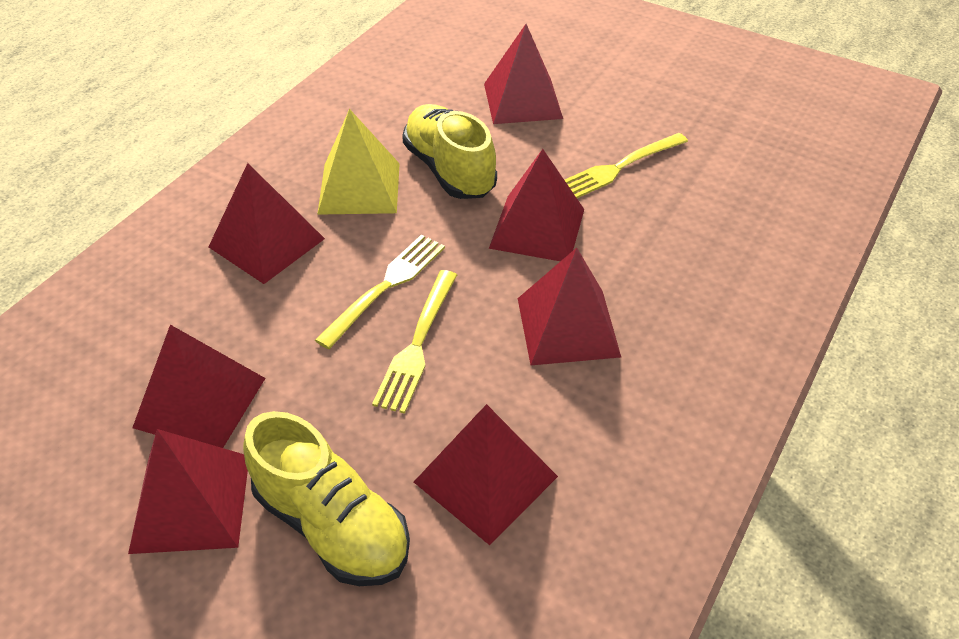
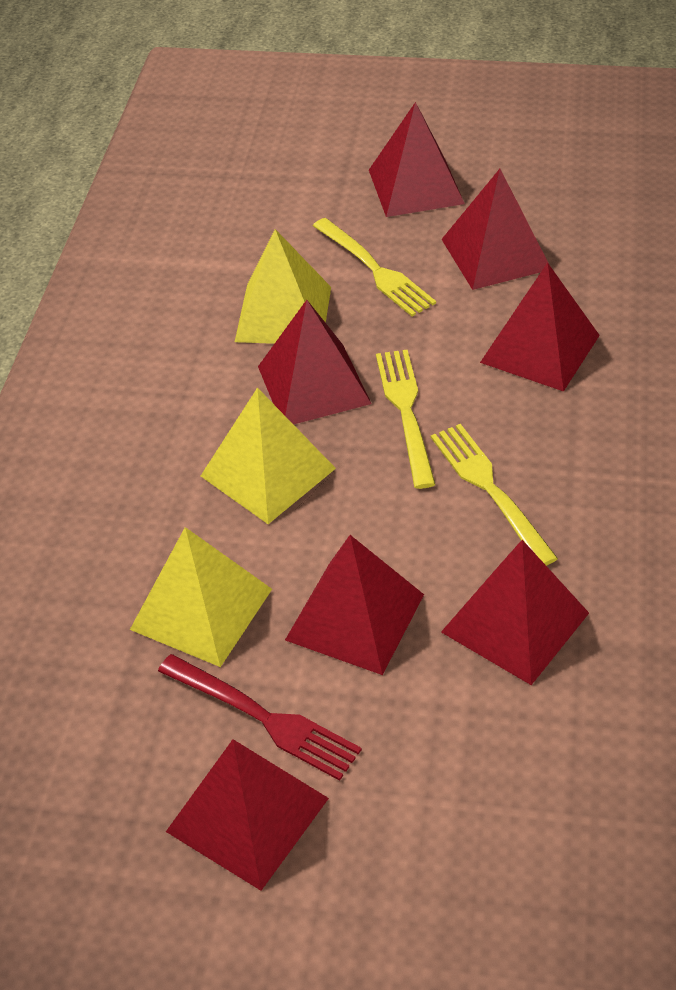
red fork: 0 -> 1
yellow pyramid: 1 -> 3
yellow shoe: 2 -> 0

